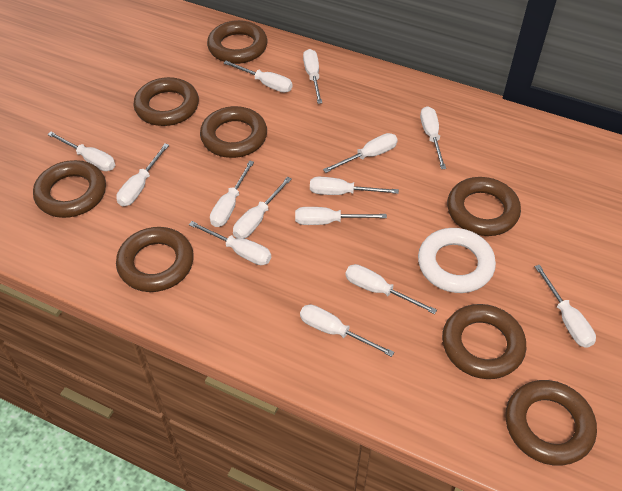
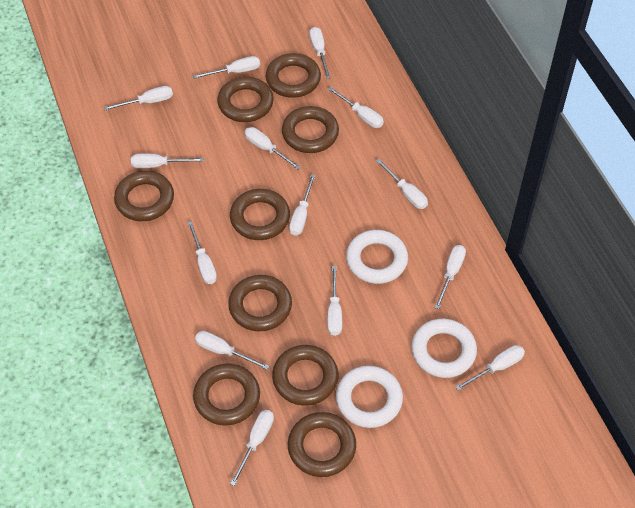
brown ring: 8 -> 9
white ring: 1 -> 3

